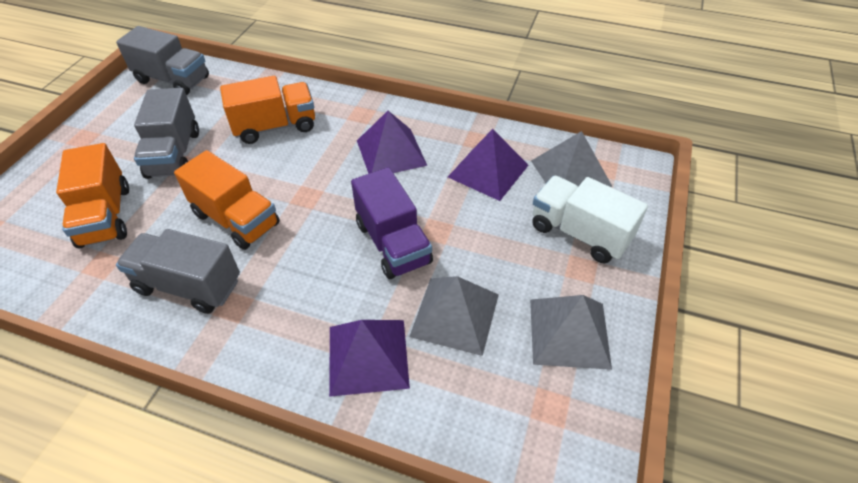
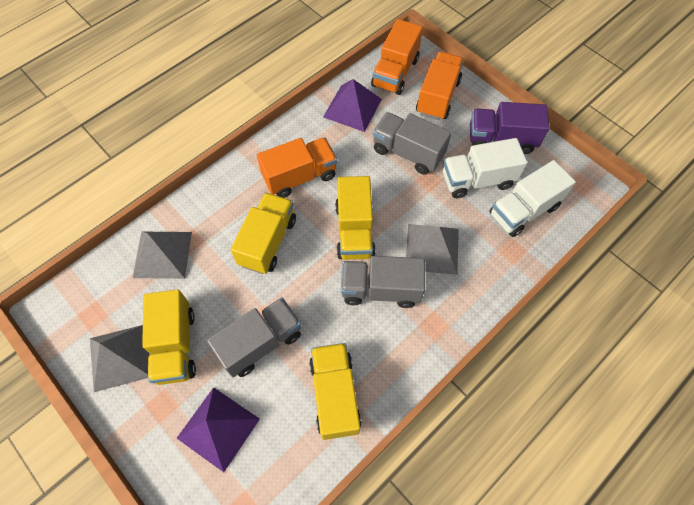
purple pyramid: 3 -> 2
white truck: 1 -> 2
yellow truck: 0 -> 4

